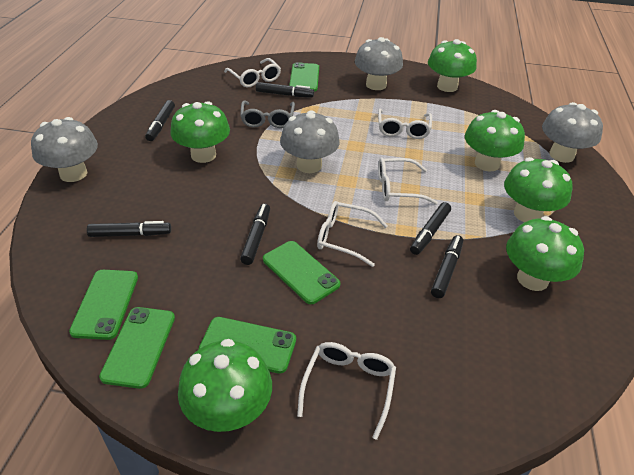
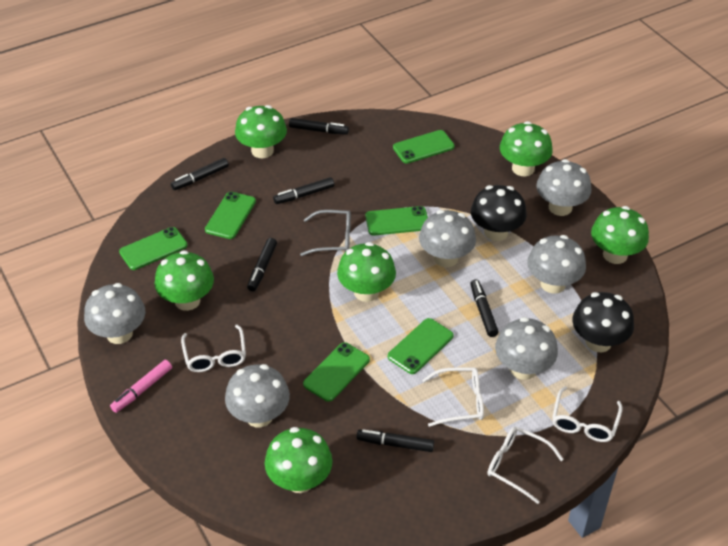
black mushroom: 0 -> 2
green phone: 5 -> 6
grey mushroom: 4 -> 6
pink marker: 0 -> 1
white glasses: 5 -> 4

